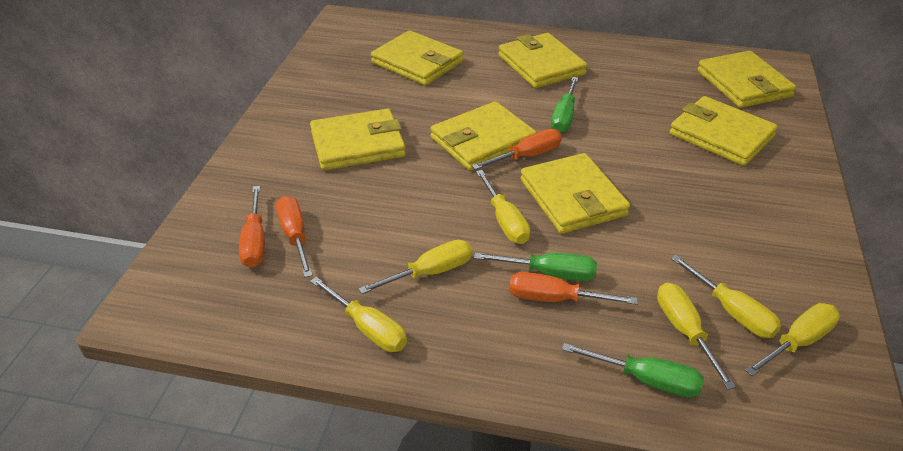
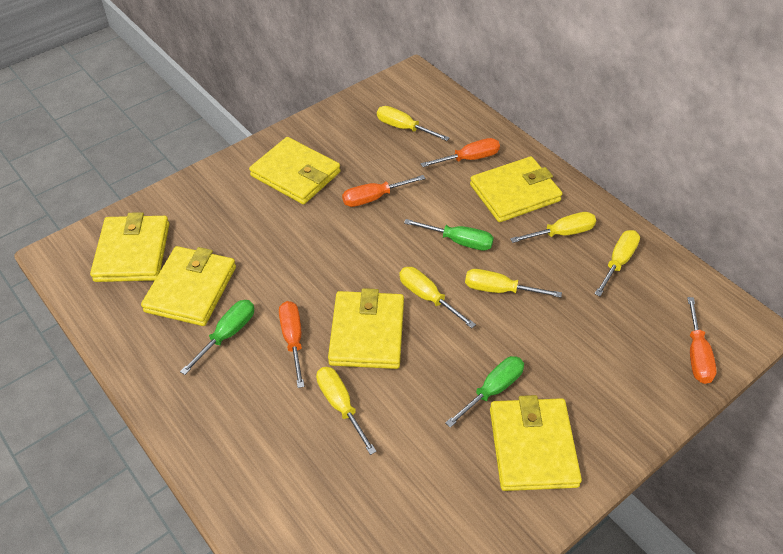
yellow wallet: 7 -> 6

